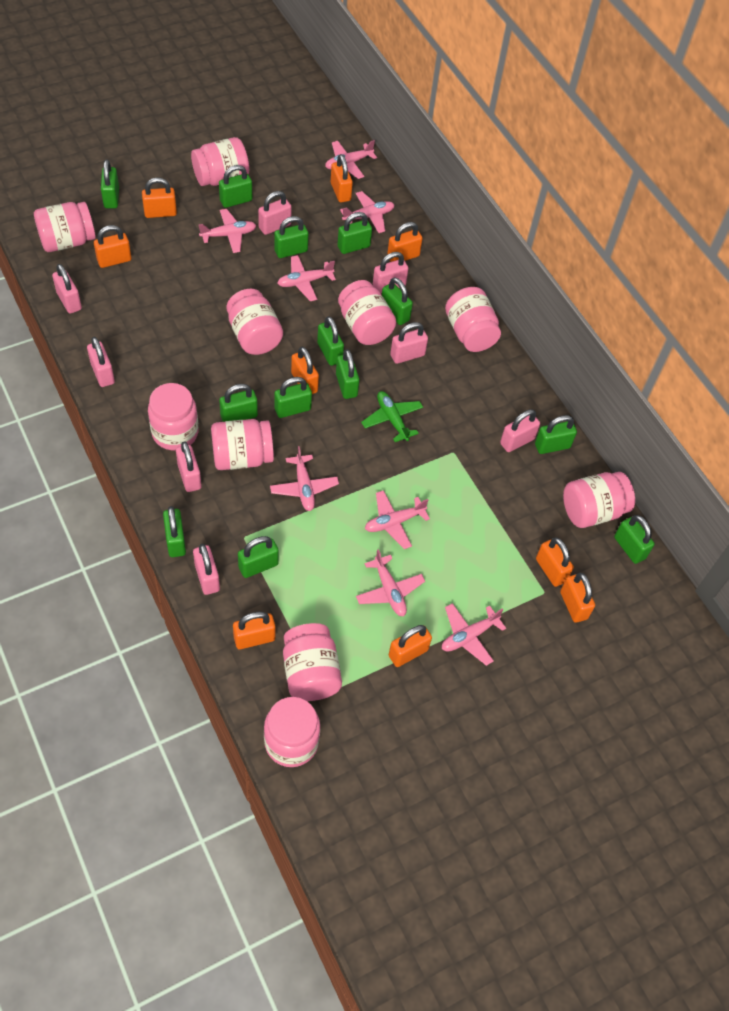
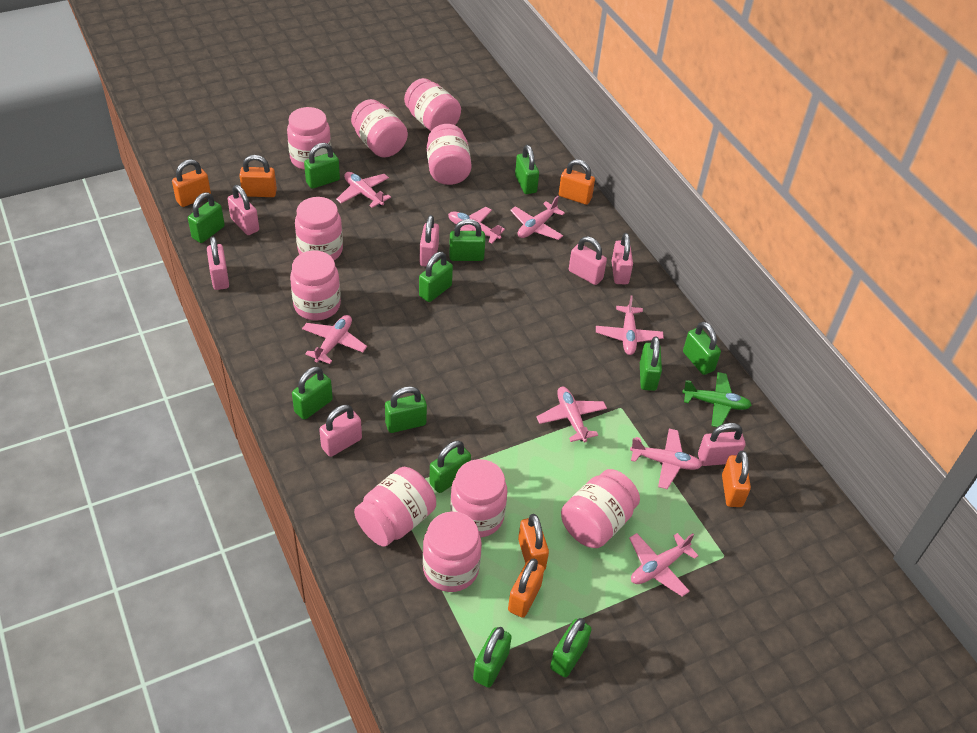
green padlock: 13 -> 12
orange padlock: 9 -> 6
pink padlock: 8 -> 7

